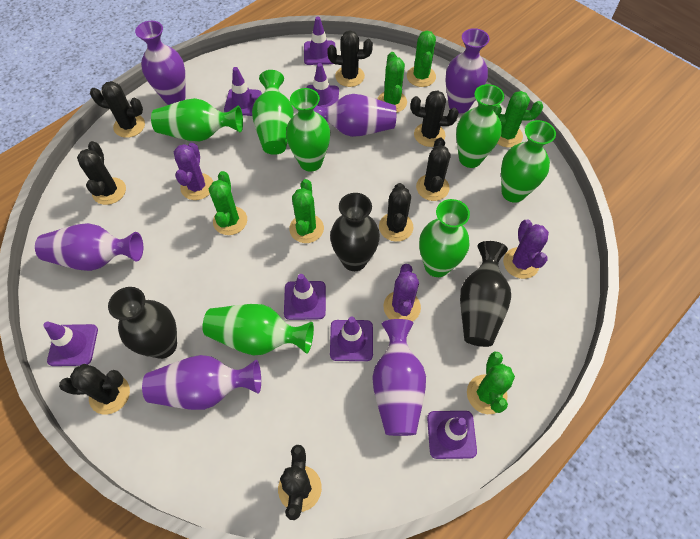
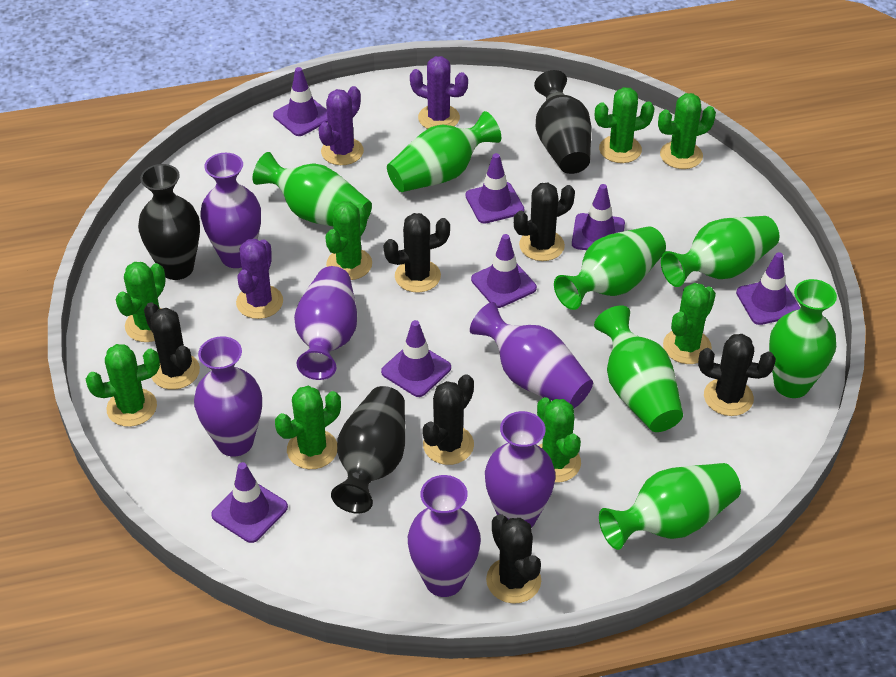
black cactus: 8 -> 6
green cactus: 6 -> 8

